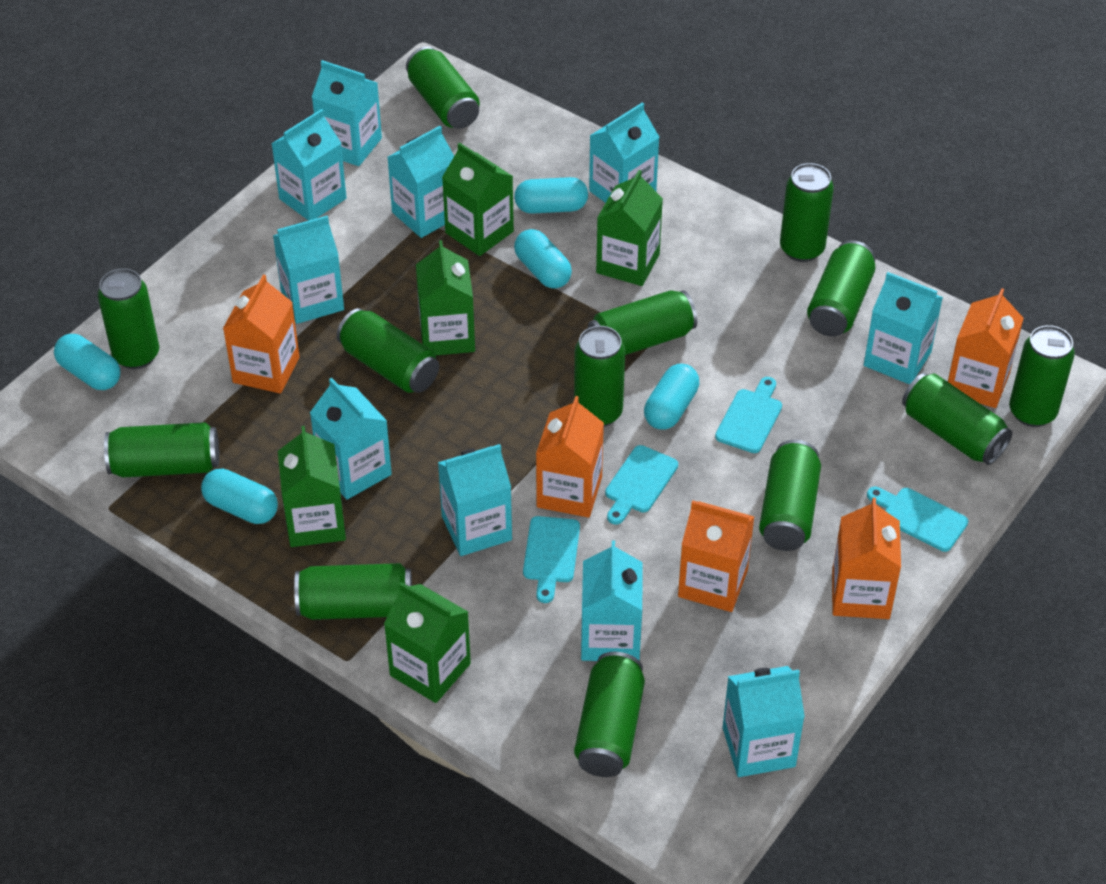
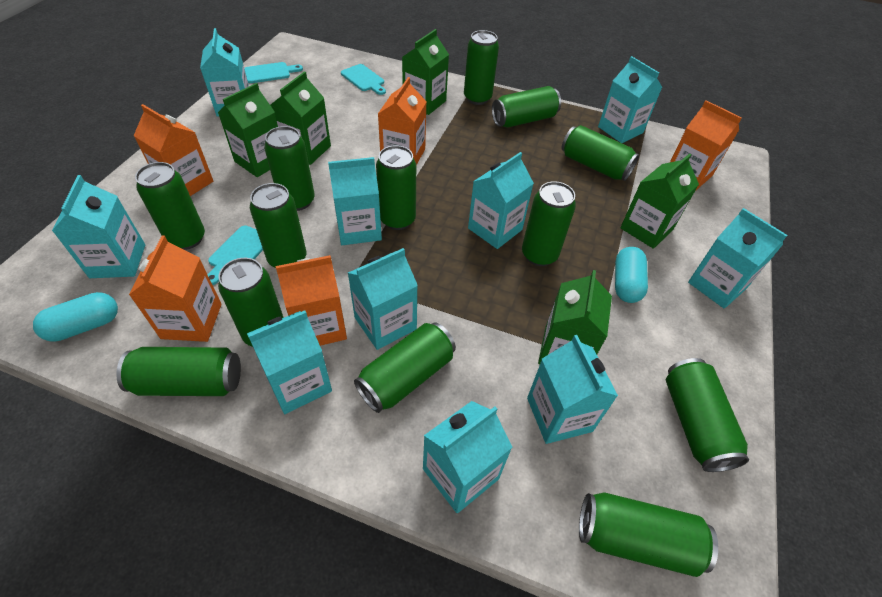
turquoise capsule: 5 -> 2
turquoise cutting board: 4 -> 3

